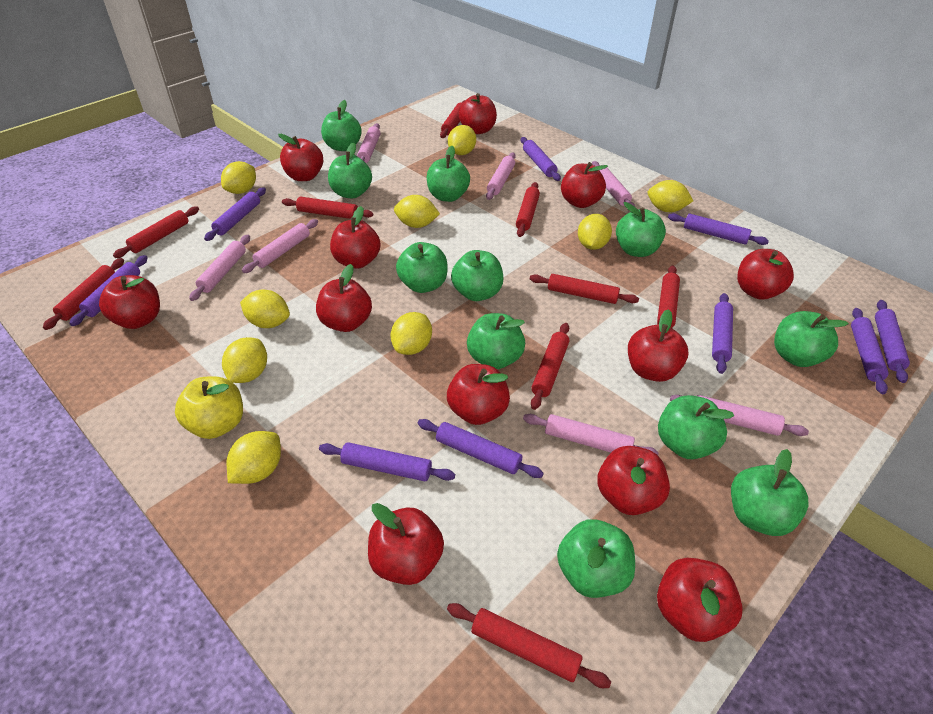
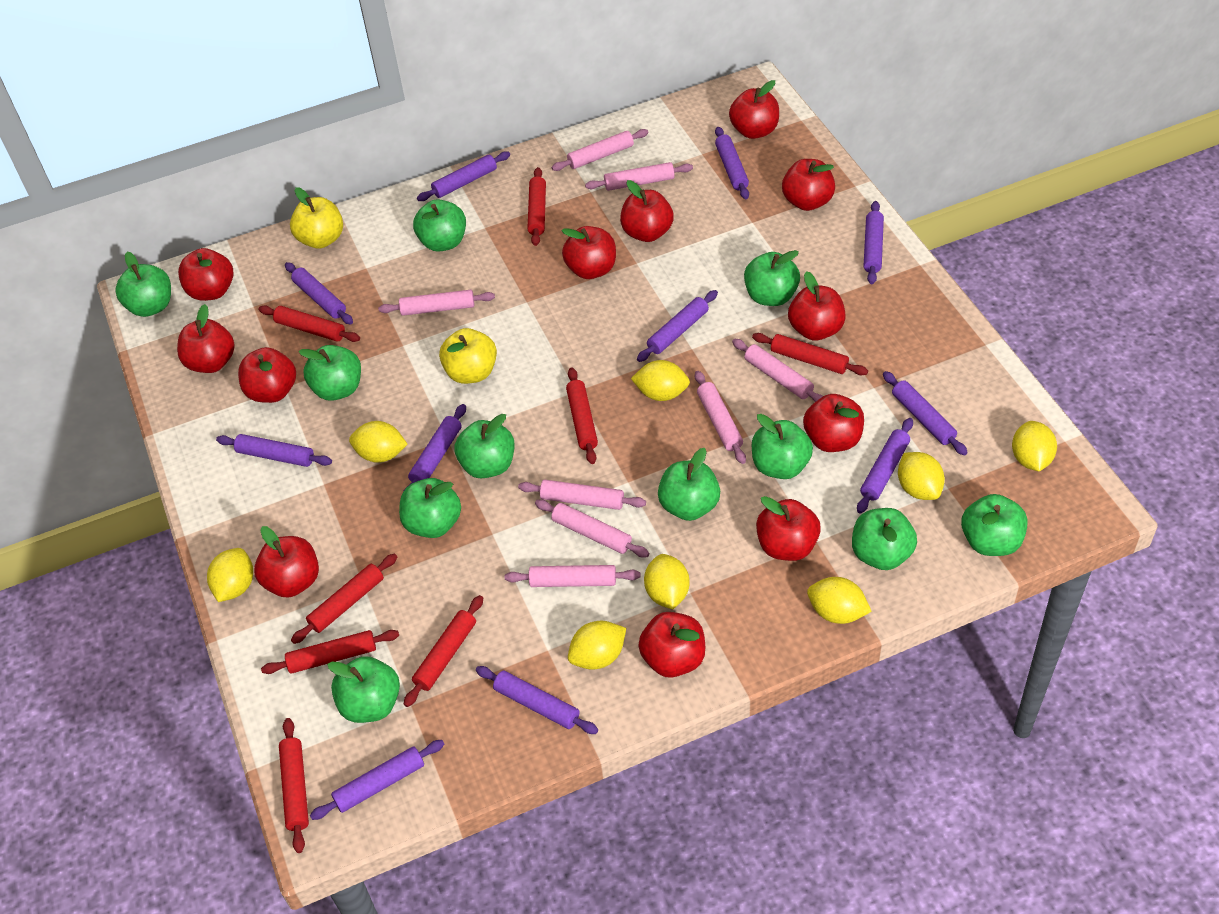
pink rolling pin: 7 -> 8
purple rolling pin: 9 -> 11
red rolling pin: 9 -> 8
yellow apple: 1 -> 2
yellow lemon: 9 -> 8

